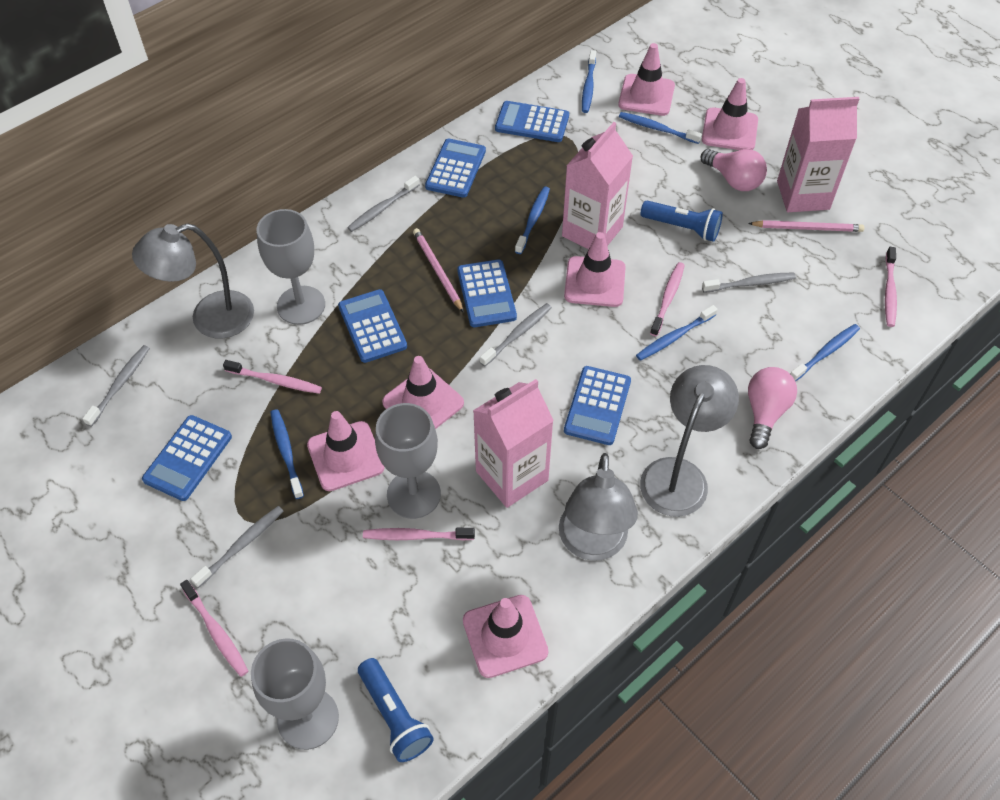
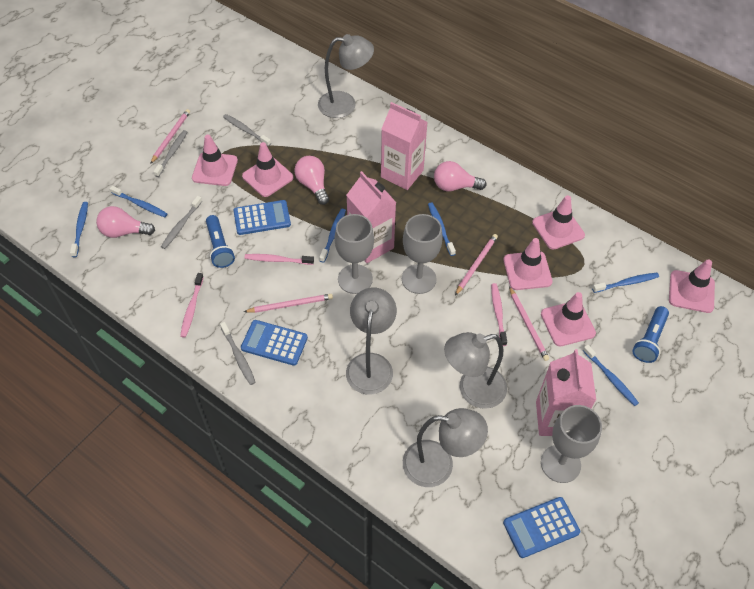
blue calculator: 6 -> 3
grey lamp: 3 -> 4
grey toothbrush: 5 -> 4
pink light bulb: 2 -> 3
pink pencil: 2 -> 4
pink toothbrush: 5 -> 3

